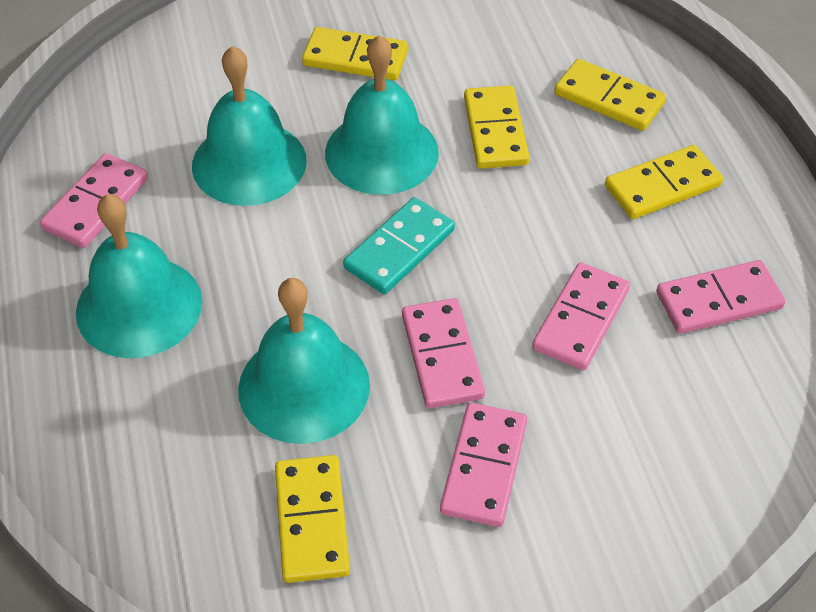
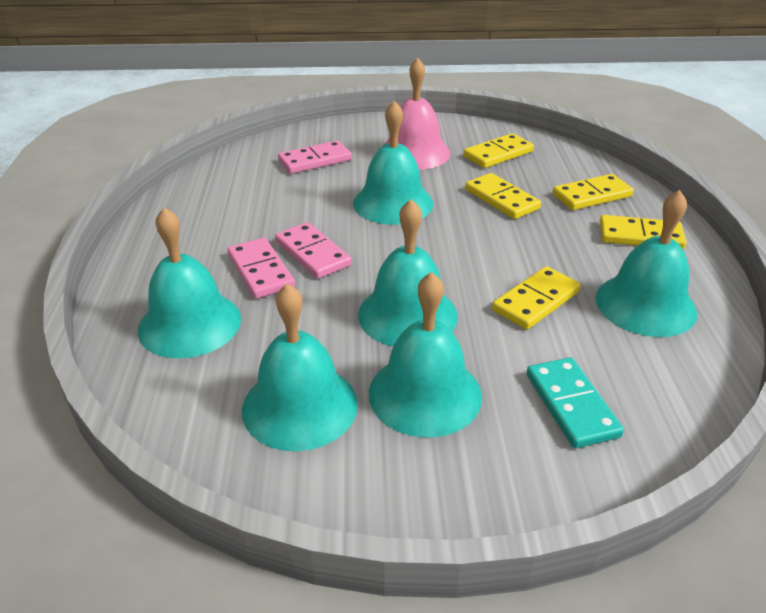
pink bell: 0 -> 1
pink domino: 5 -> 3
turquoise bell: 4 -> 6

